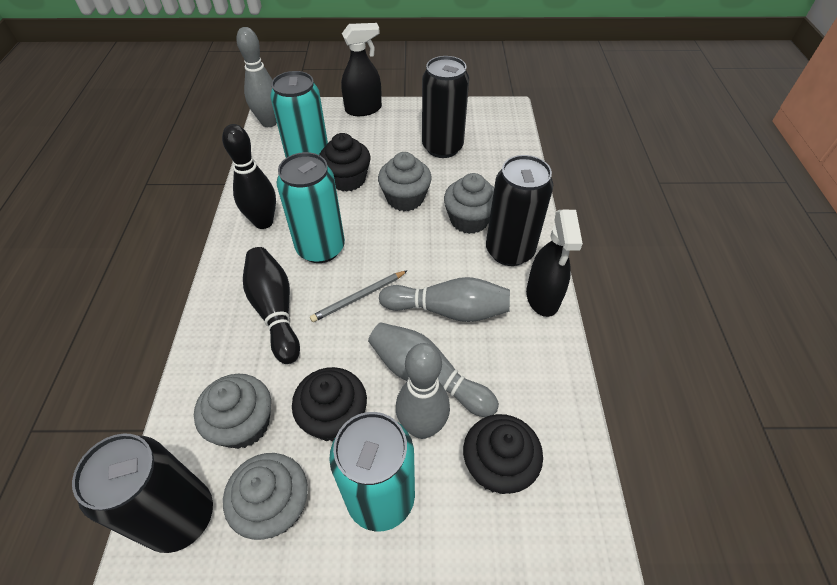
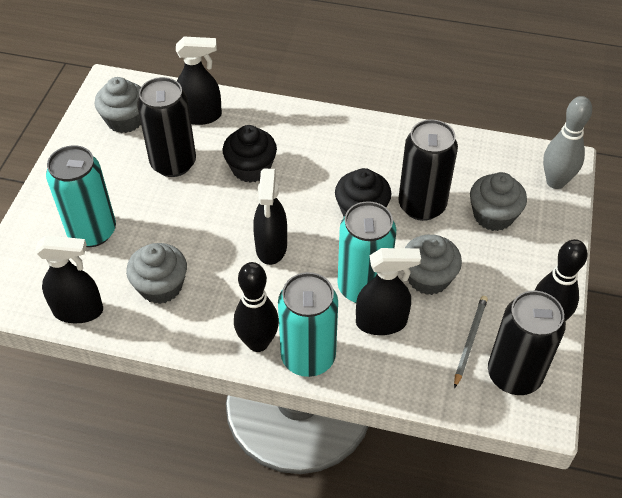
black cupcake: 3 -> 2
black spray bottle: 2 -> 4
grey bowling pin: 4 -> 1

